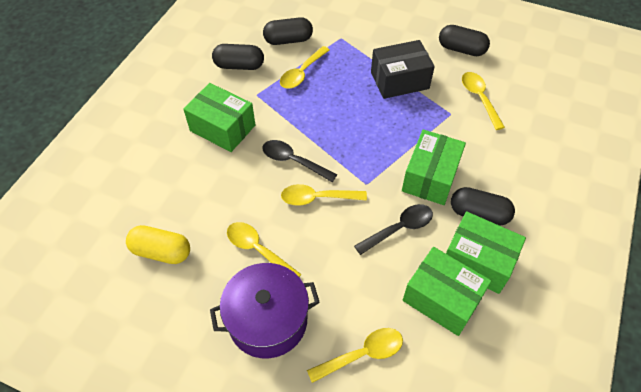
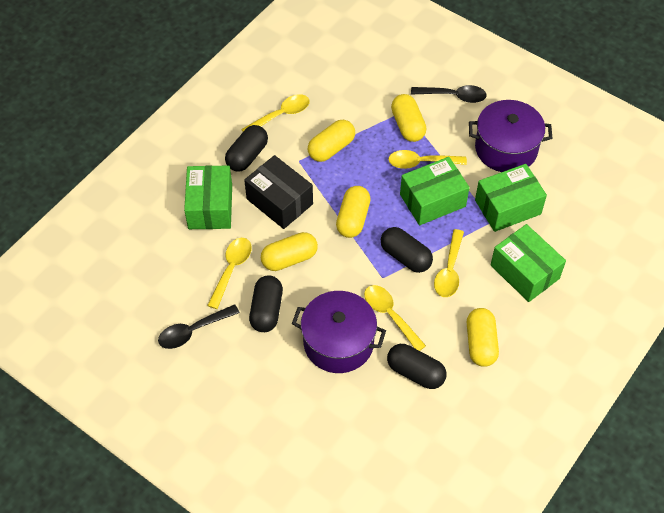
purple pot: 1 -> 2
yellow capsule: 1 -> 5

